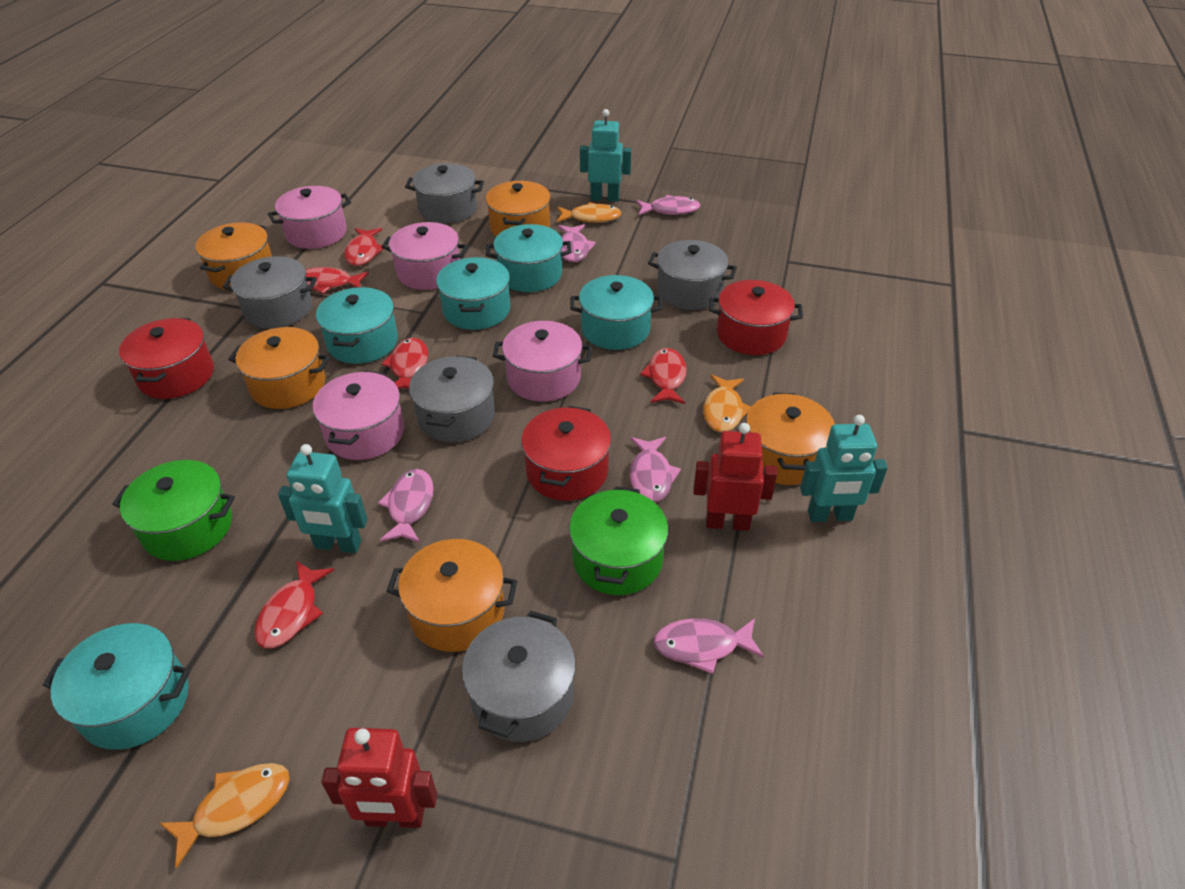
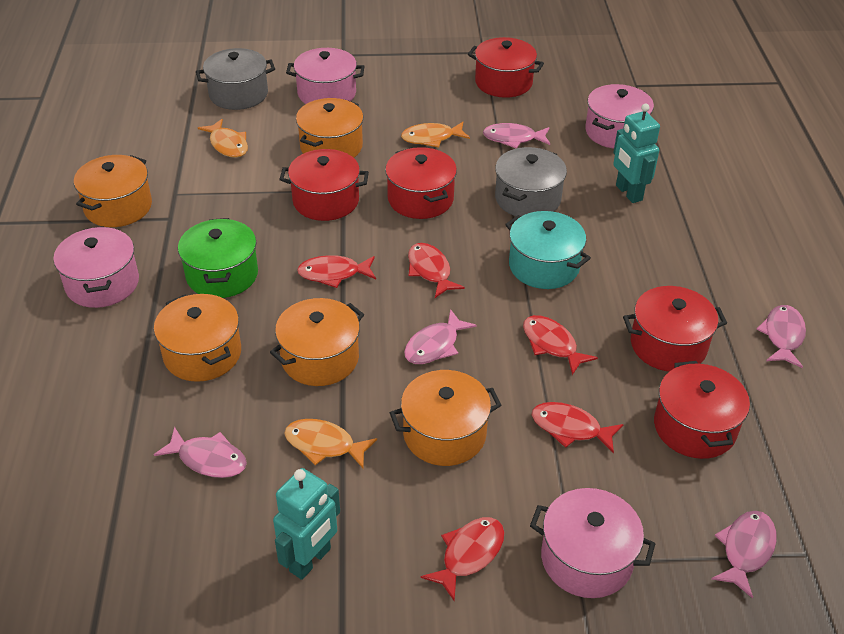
green pot: 2 -> 1
grey pot: 5 -> 2
red pot: 3 -> 5
red robot: 2 -> 0
turquoise pot: 5 -> 1
turquoise robot: 3 -> 2

